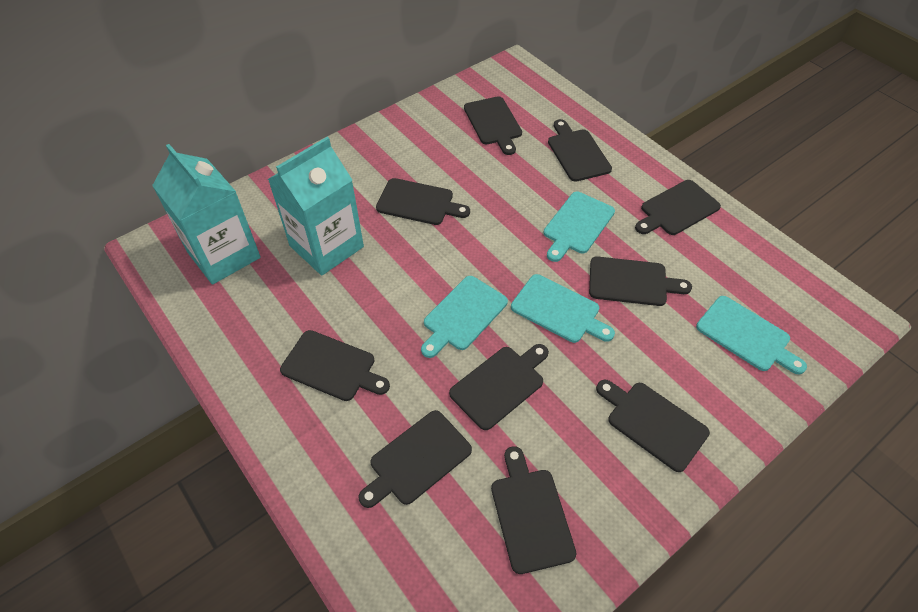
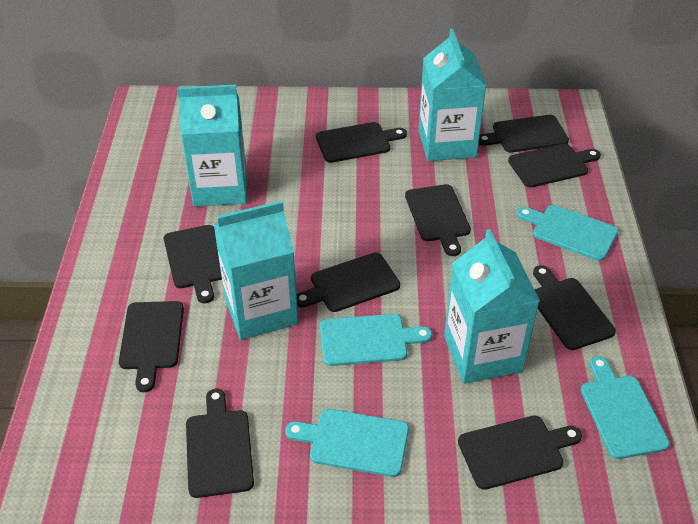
turquoise carton: 2 -> 4

